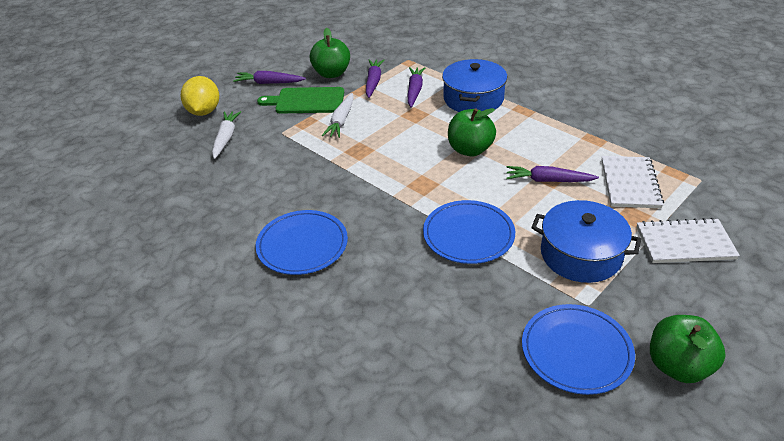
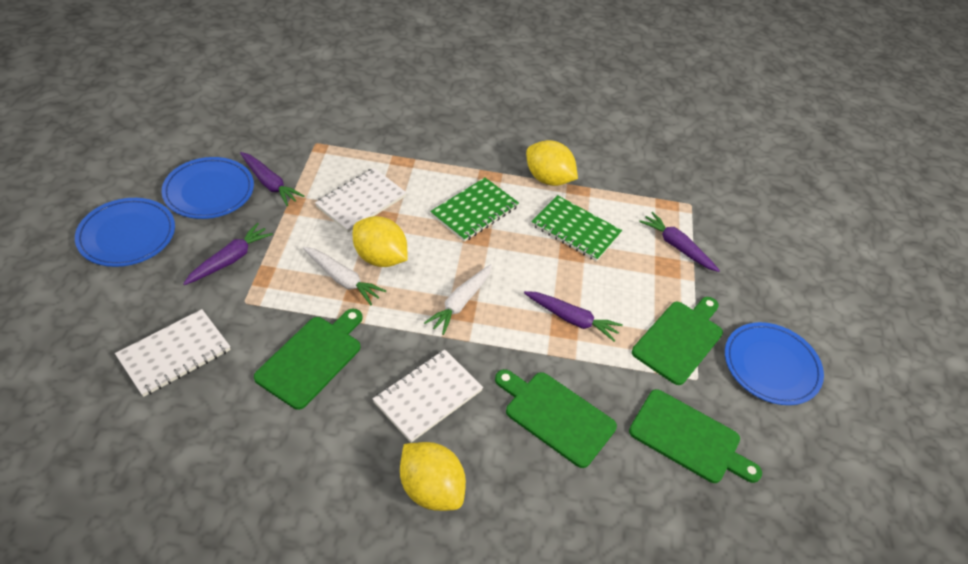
blue pot: 2 -> 0
green apple: 3 -> 0
green cutting board: 1 -> 4
green notebook: 0 -> 2
white notebook: 2 -> 3
yellow lemon: 1 -> 3

